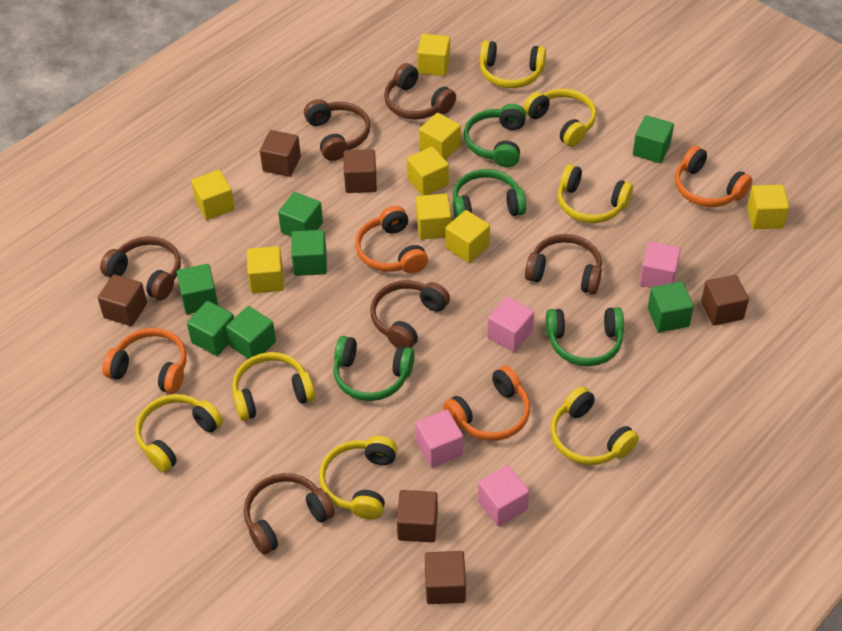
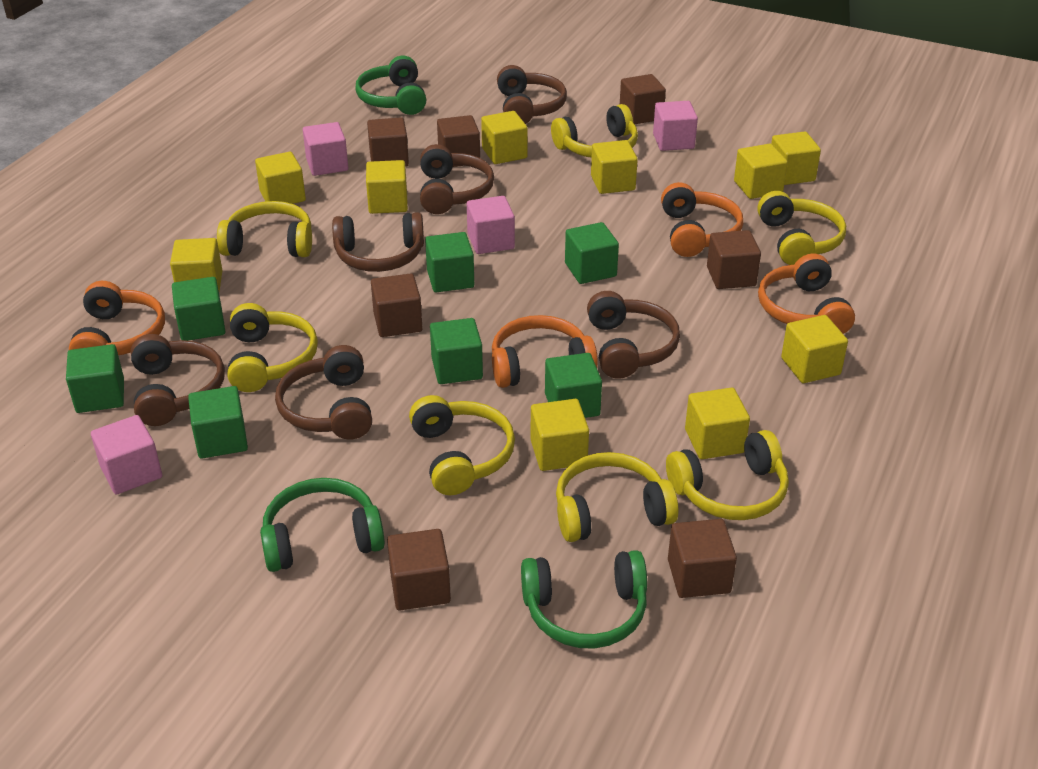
brown cube: 6 -> 7
green headphones: 4 -> 3
yellow cube: 8 -> 10

